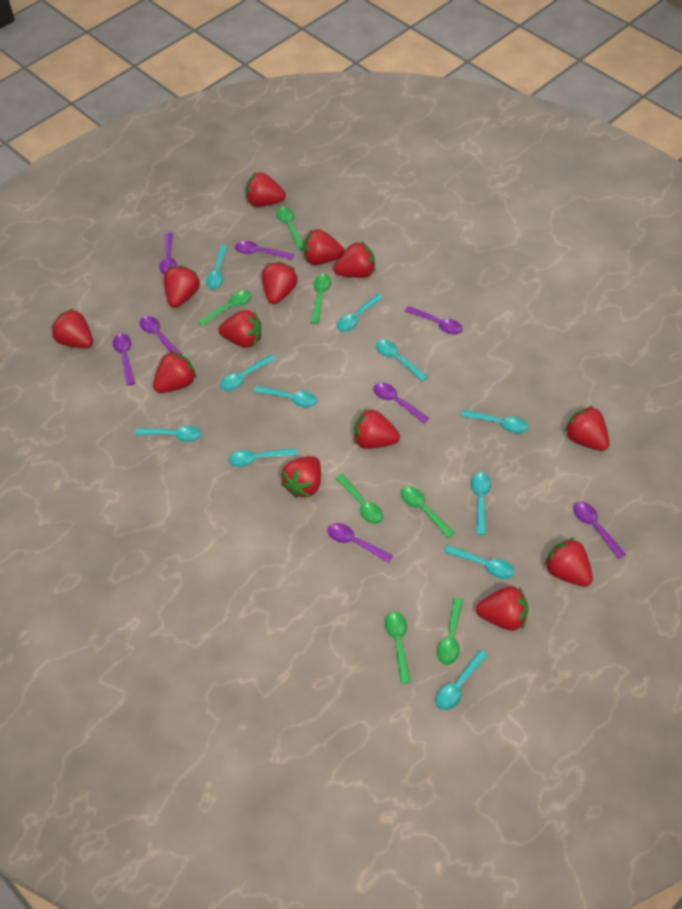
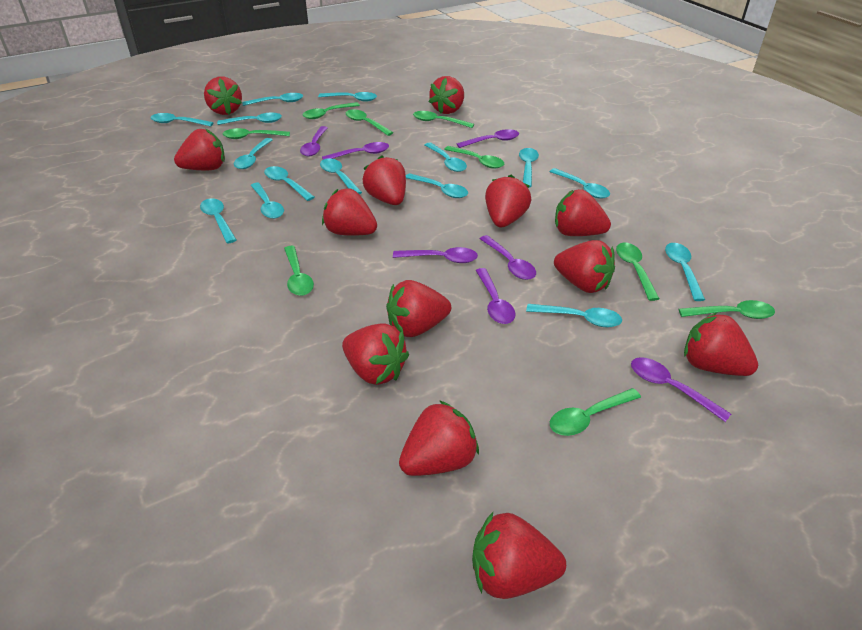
green spoon: 7 -> 9
purple spoon: 8 -> 7
turquoise spoon: 11 -> 15

